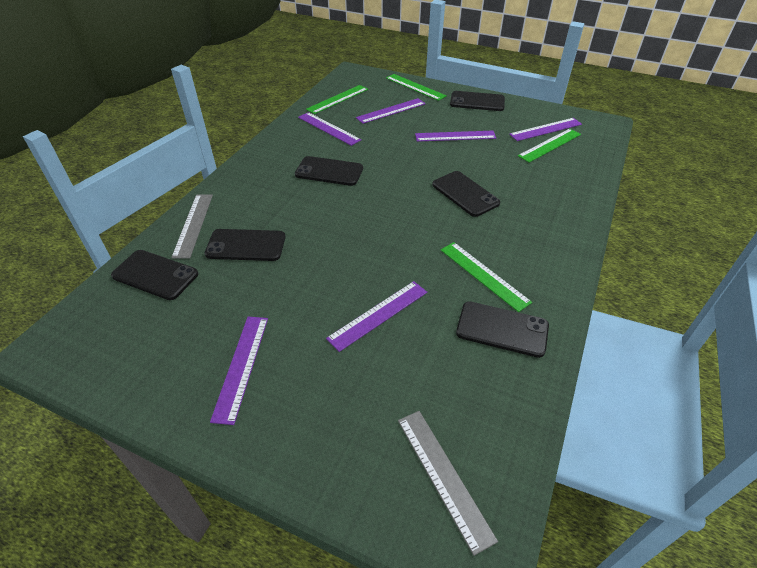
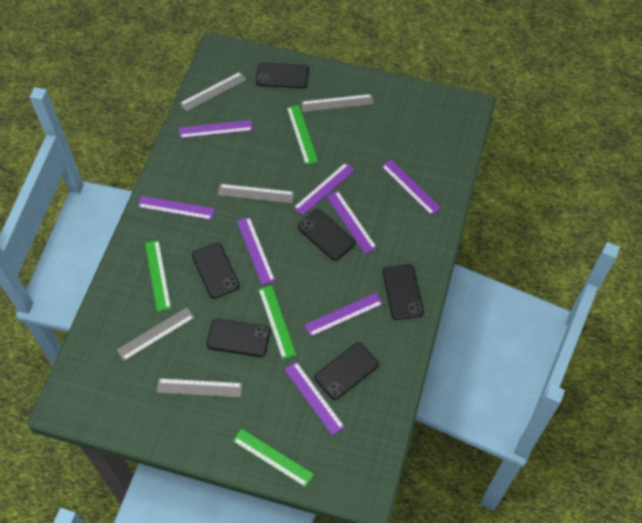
grey ruler: 2 -> 5
purple ruler: 6 -> 8

